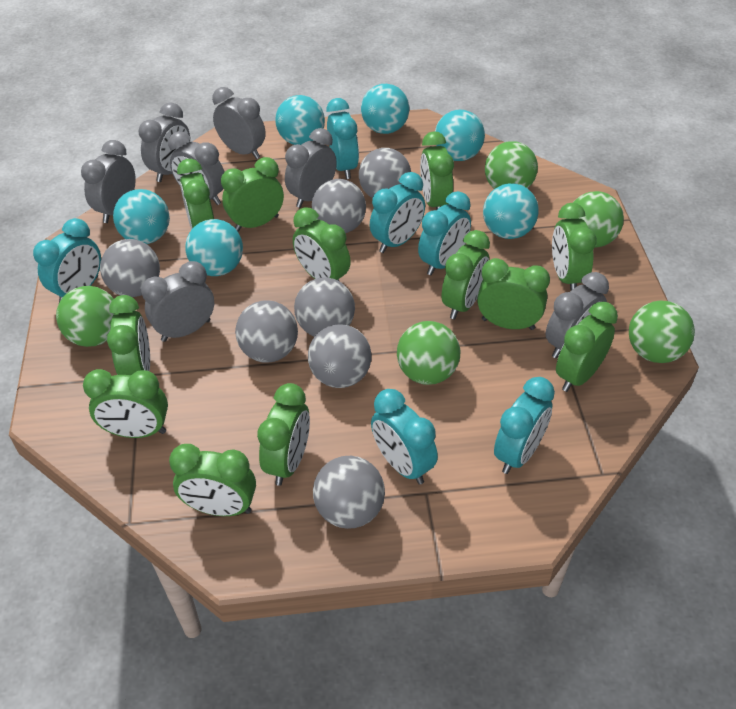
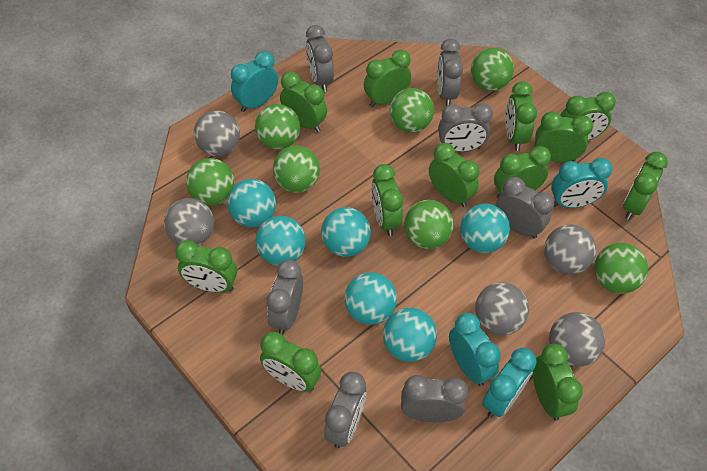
green ball: 5 -> 7
grey ball: 7 -> 5
turquoise clock: 6 -> 4

